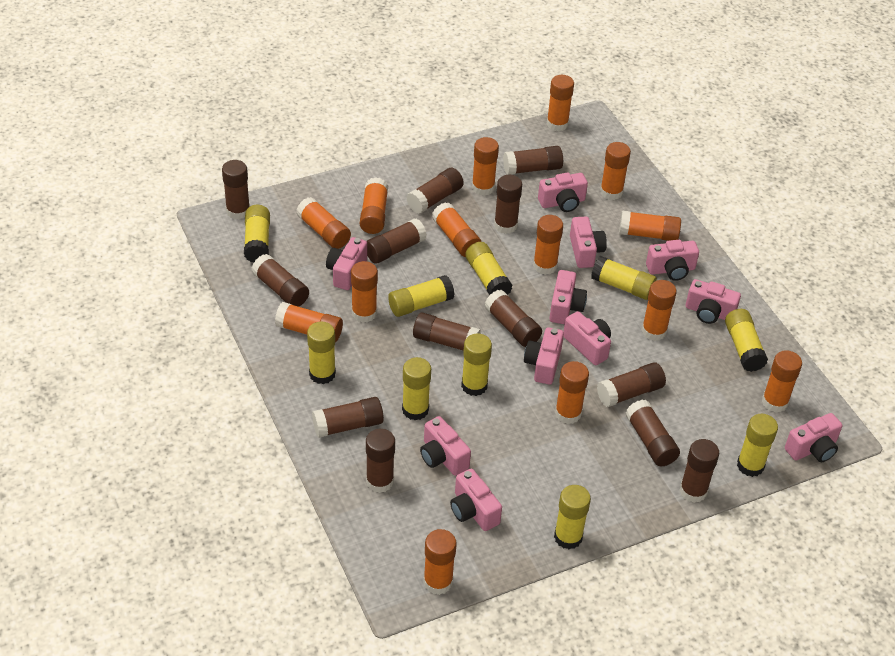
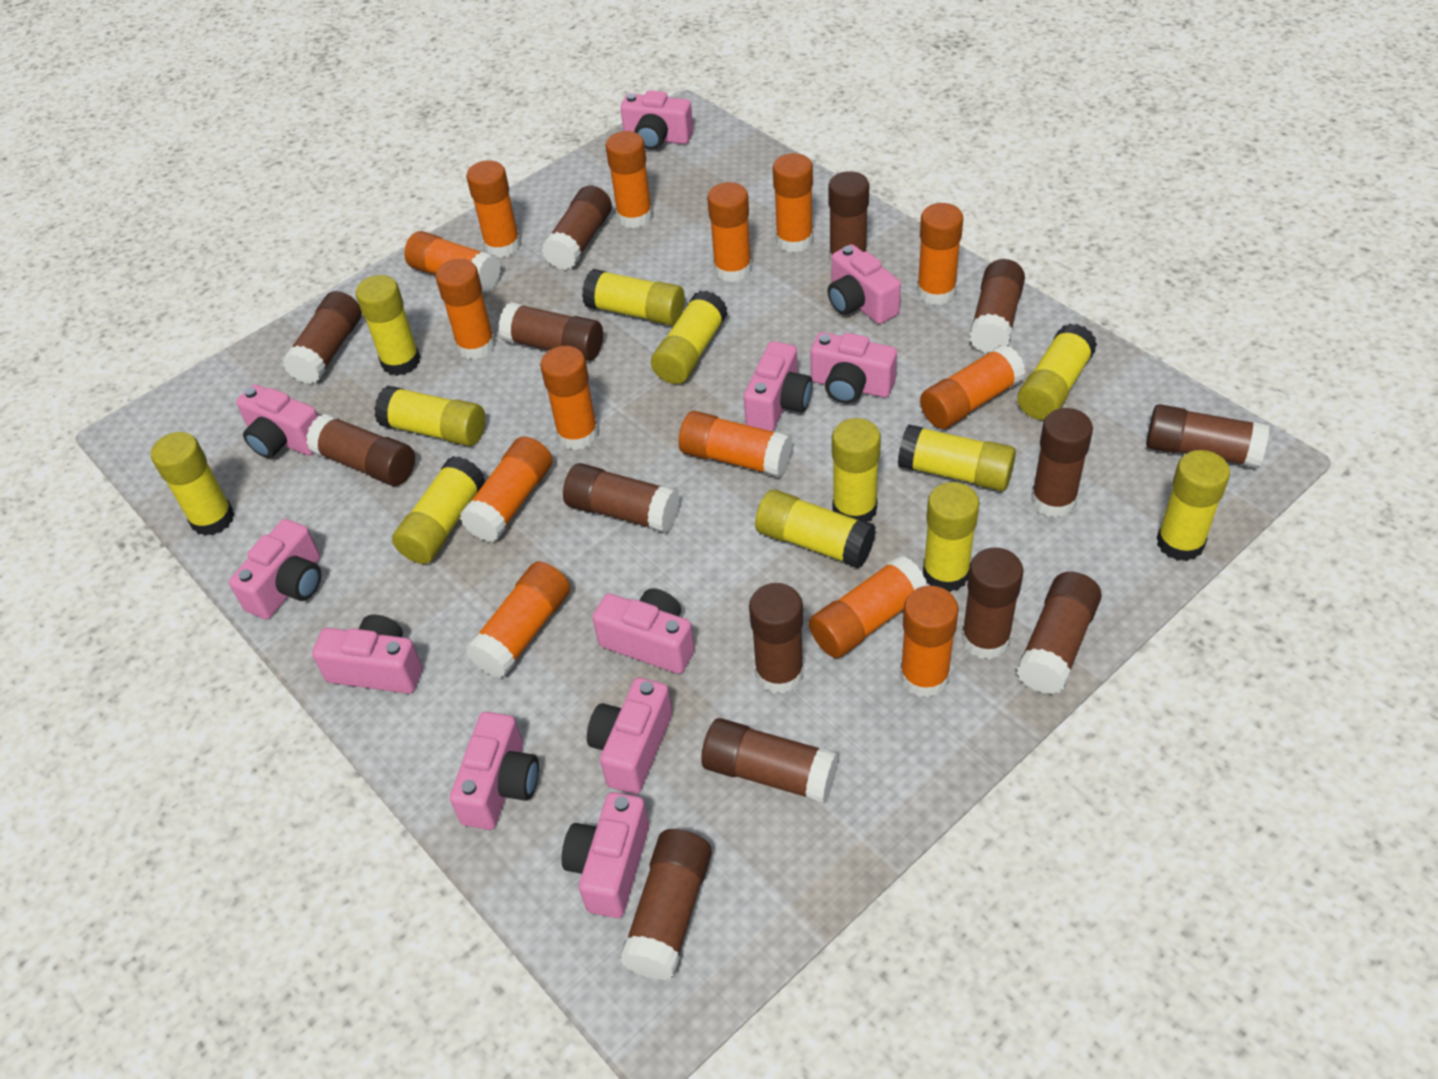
brown glue stick: 13 -> 14
yellow glue stick: 10 -> 12

